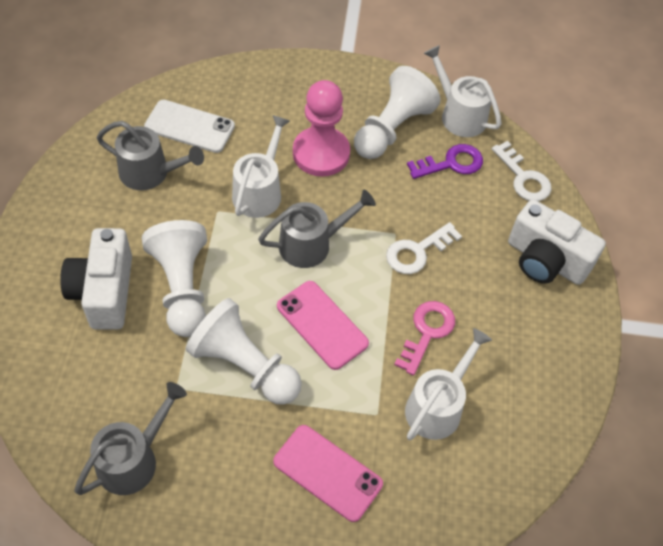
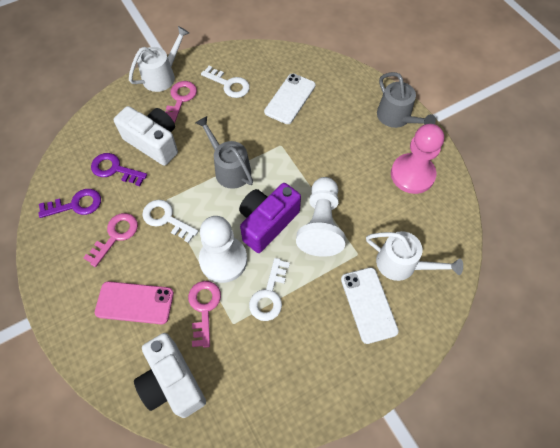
grey watering can: 3 -> 2
pink key: 1 -> 3
pink phone: 2 -> 1
purple camera: 0 -> 1
purple key: 1 -> 2
white key: 2 -> 3
white pawn: 3 -> 2
white phone: 1 -> 2
white watering can: 3 -> 2

